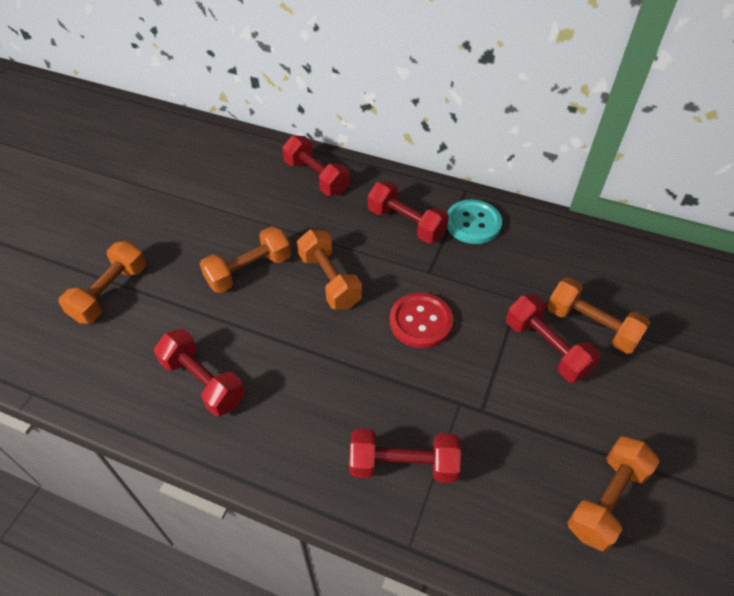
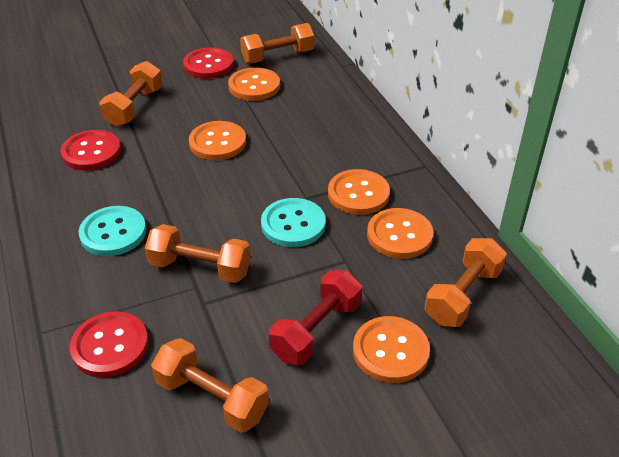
orange button: 0 -> 5
red button: 1 -> 3
red dumbbell: 5 -> 1
turquoise button: 1 -> 2

